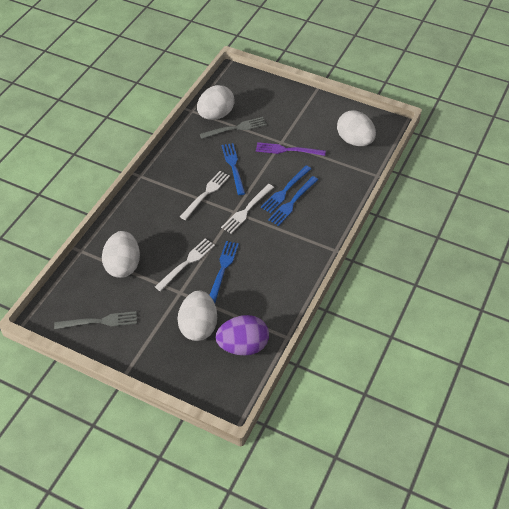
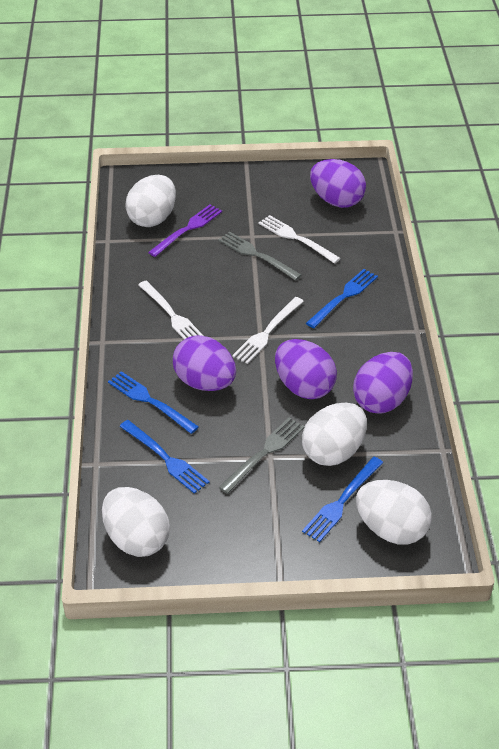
purple egg: 1 -> 4

